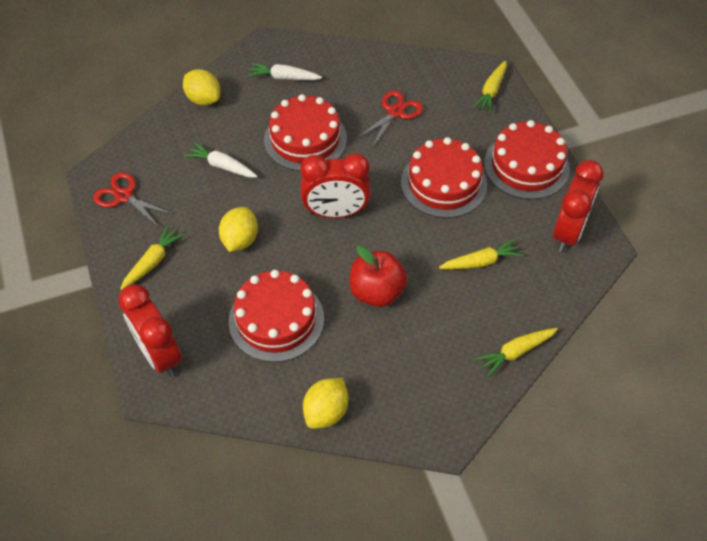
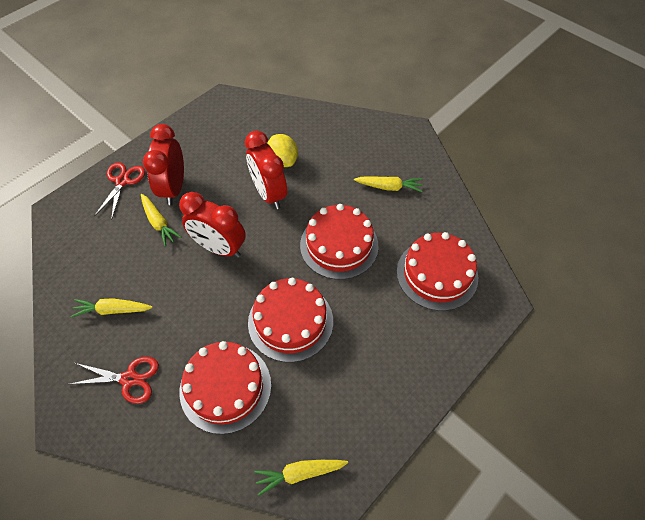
red apple: 1 -> 0
white carrot: 2 -> 0
yellow lemon: 3 -> 1

